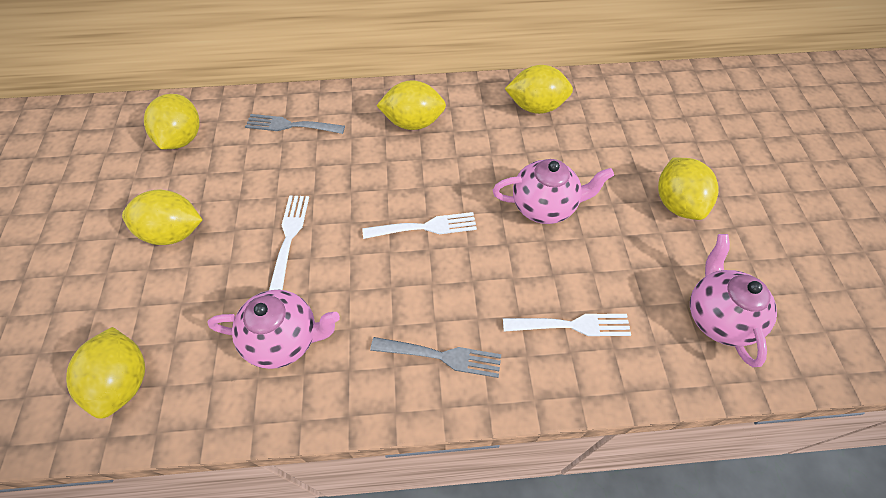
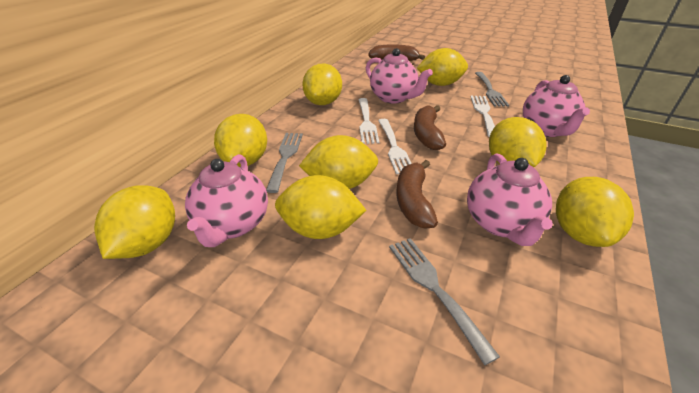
brown banana: 0 -> 3
grey fork: 2 -> 3
pink teapot: 3 -> 4
yellow lemon: 6 -> 8

